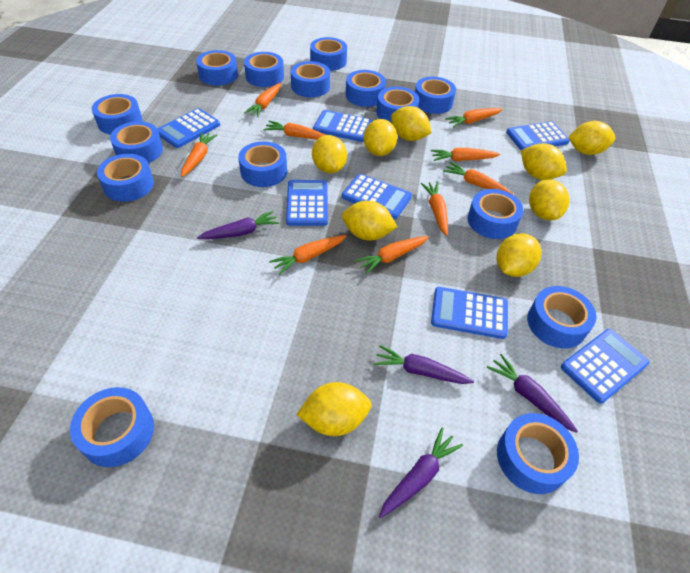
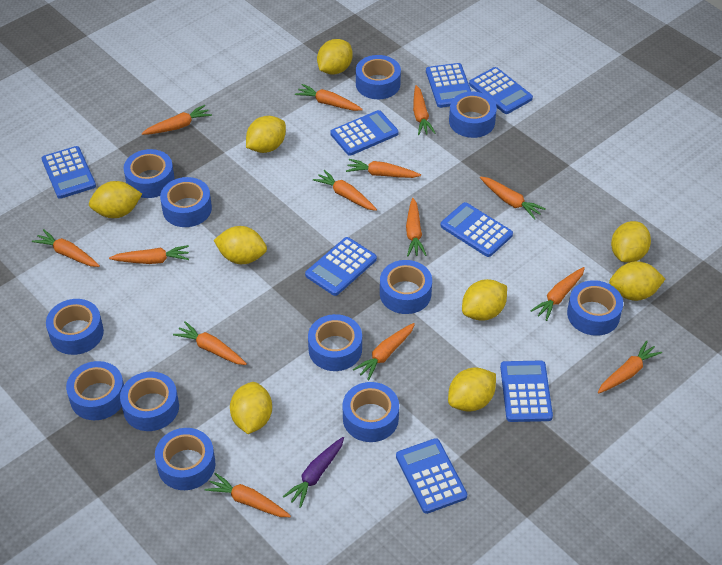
blue calculator: 7 -> 8
blue tape: 15 -> 12
orange carrot: 9 -> 14
purple carrot: 4 -> 1

